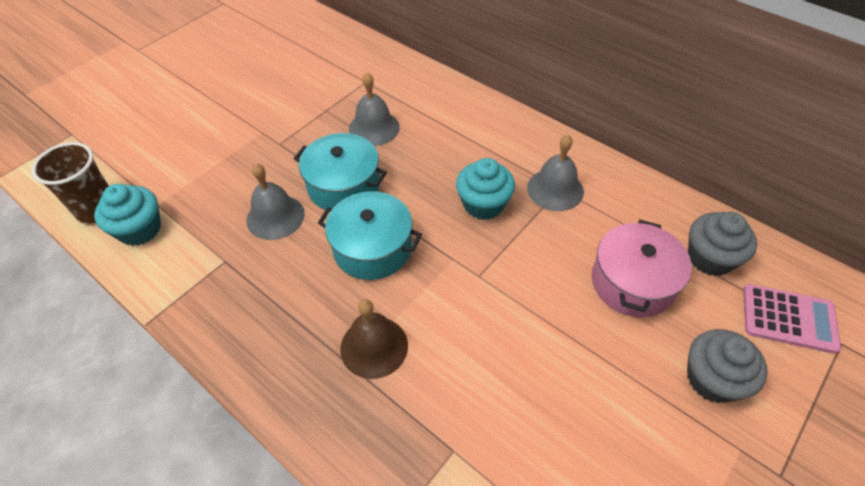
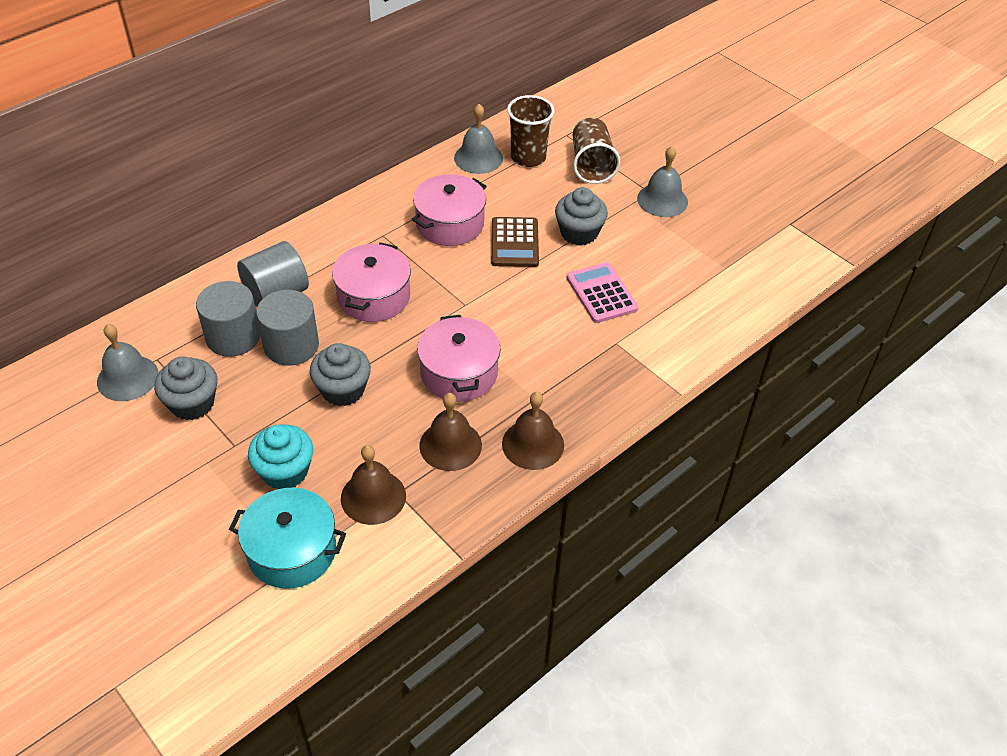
brown bell: 1 -> 3
brown calculator: 0 -> 1
brown cup: 1 -> 2
grey cupcake: 2 -> 3
grey cylinder: 0 -> 3
pink pot: 1 -> 3
turquoise cupcake: 2 -> 1
turquoise pot: 2 -> 1

